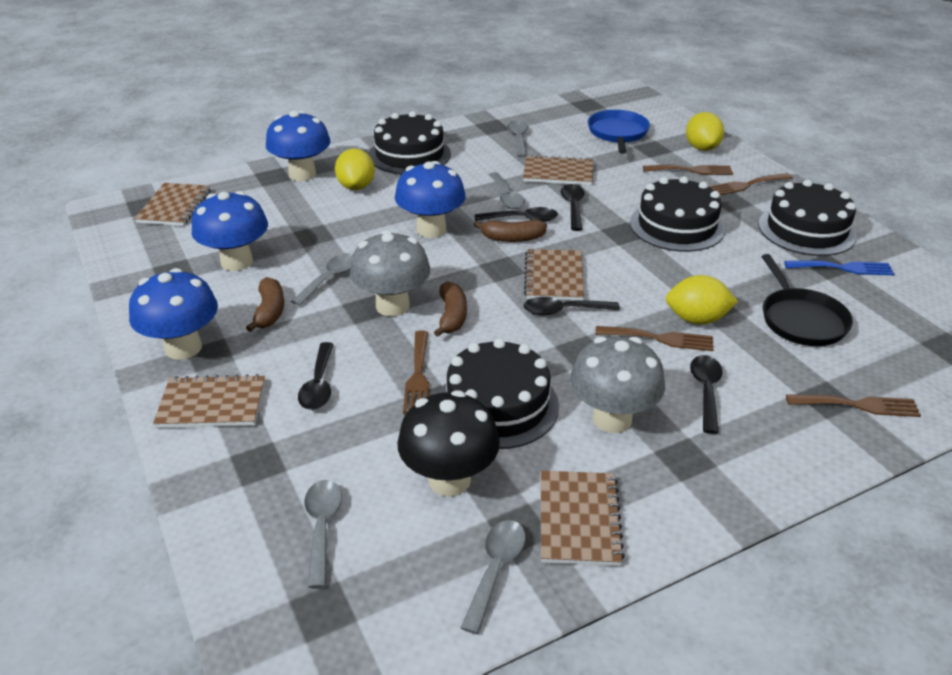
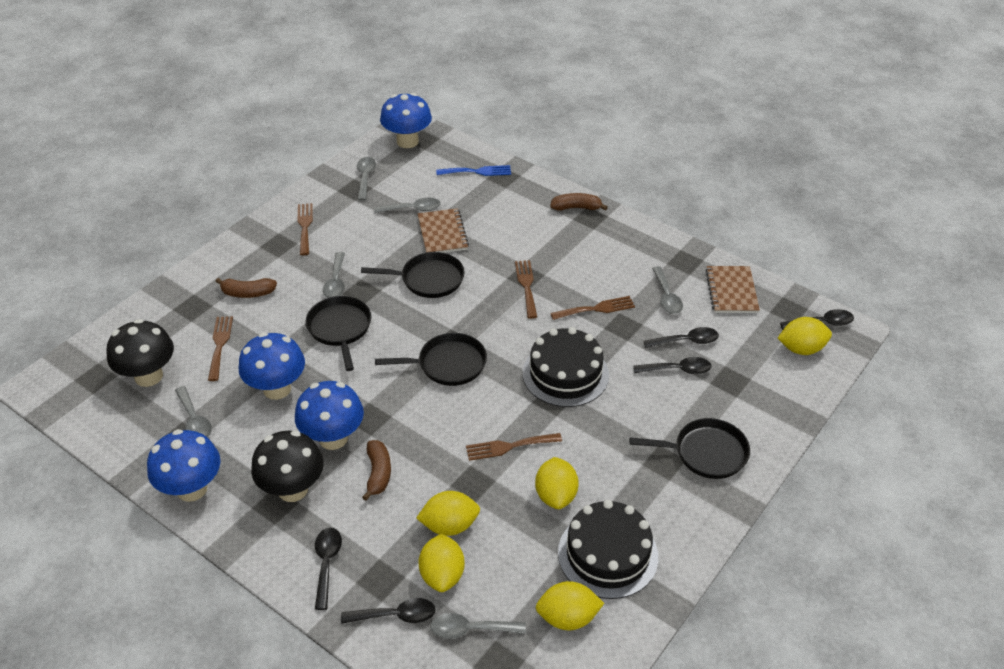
black cake: 4 -> 2
black mushroom: 1 -> 2
black pan: 1 -> 4
blue pan: 1 -> 0
brown notebook: 5 -> 2
grey mushroom: 2 -> 0
grey spoon: 5 -> 6
yellow lemon: 3 -> 5

